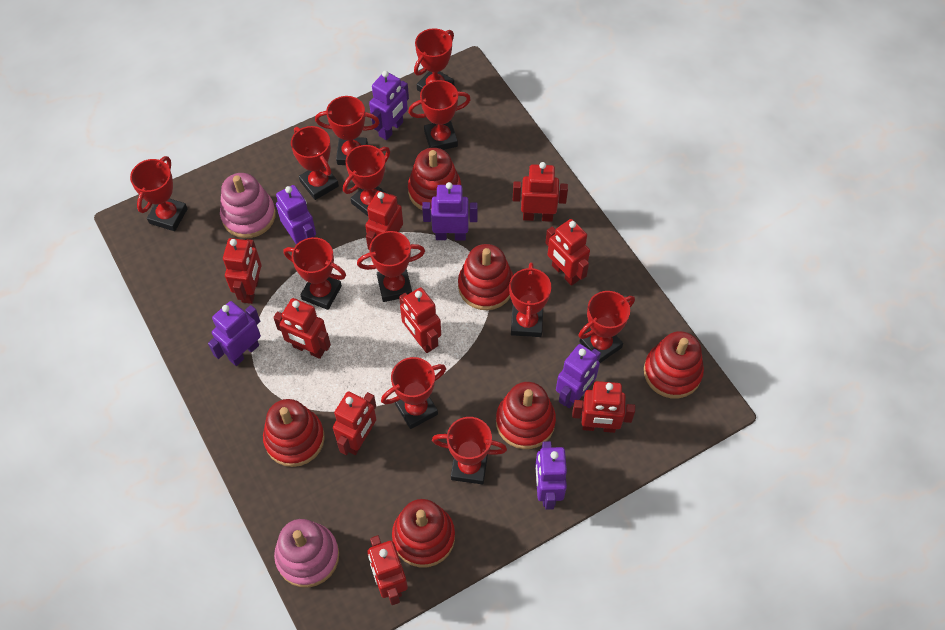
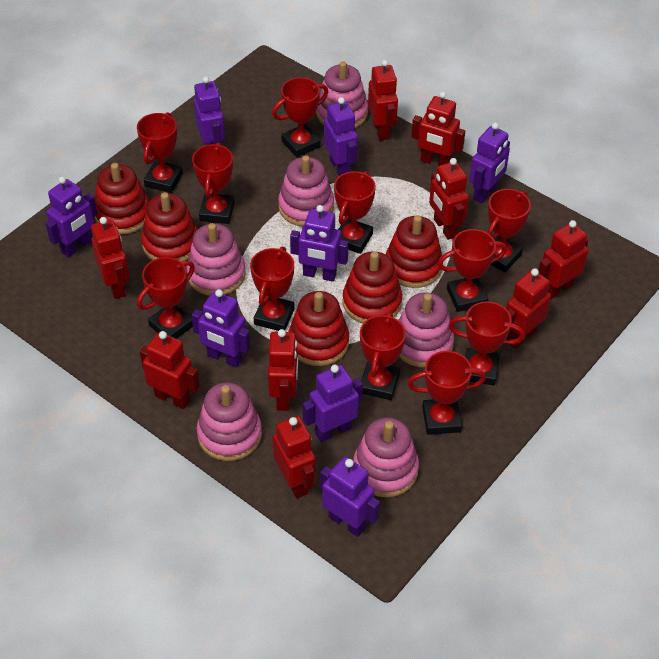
pink stacking toy: 2 -> 6
purple robot: 6 -> 8
red stacking toy: 6 -> 5
red trophy: 12 -> 11

